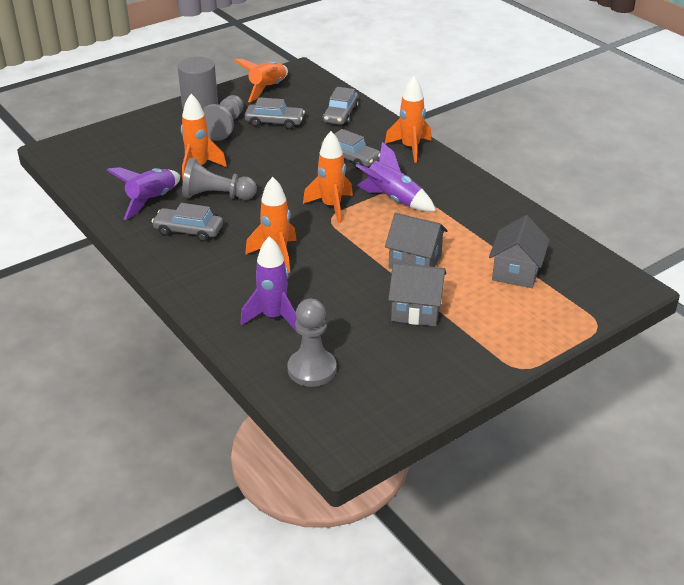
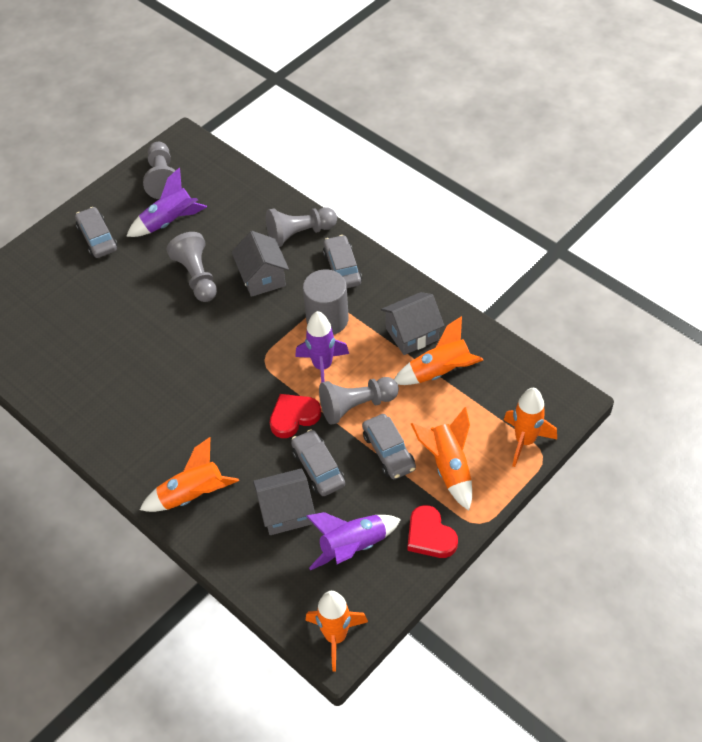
grey pawn: 3 -> 4
red heart: 0 -> 2

